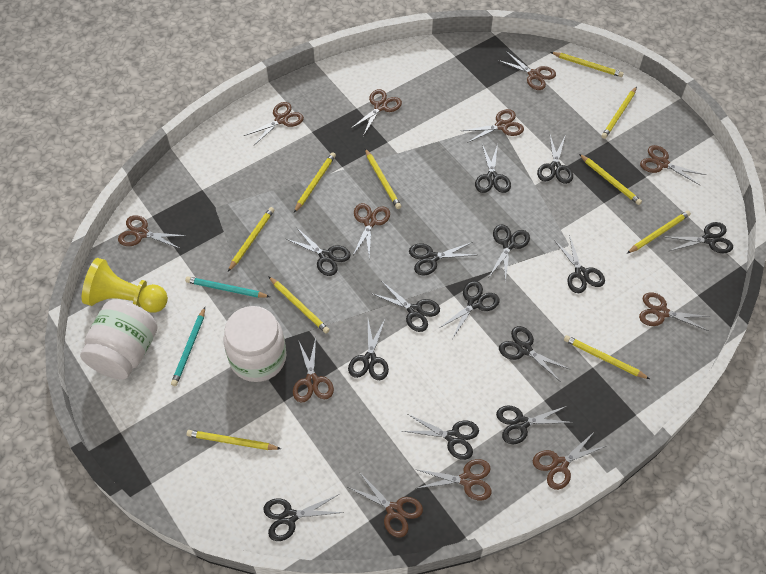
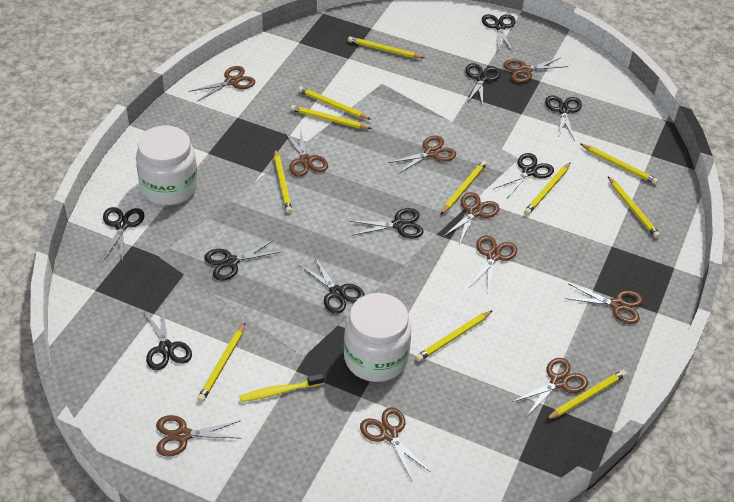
black scissors: 14 -> 9
brown scissors: 12 -> 10
turquoise pencil: 2 -> 0
yellow pawn: 1 -> 0
yellow pencil: 10 -> 11
yellow toothbrush: 0 -> 1

